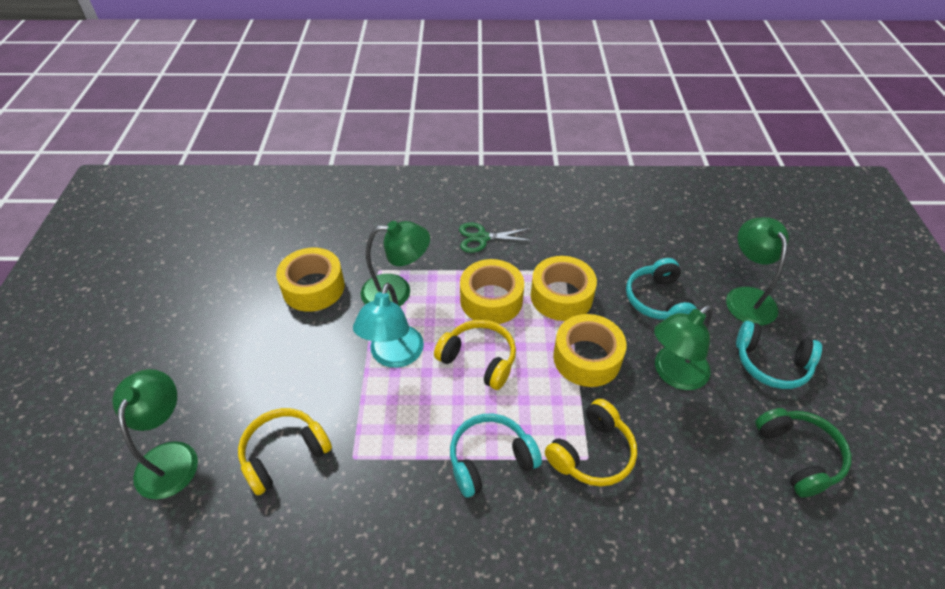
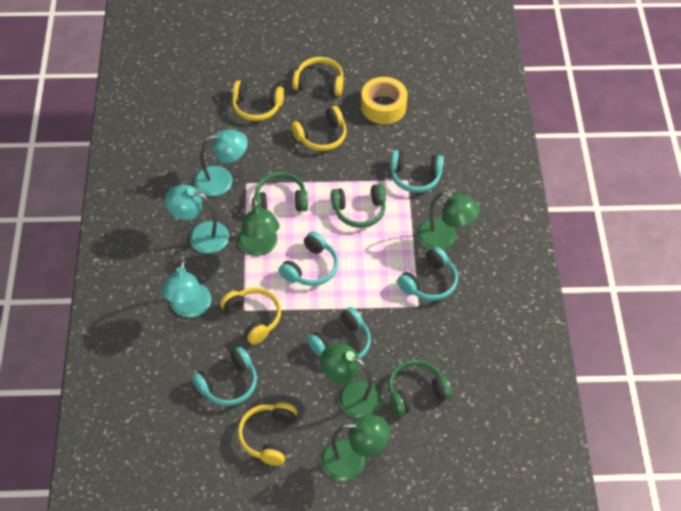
green headphones: 1 -> 3
green scissors: 1 -> 0
turquoise headphones: 3 -> 5
turquoise lamp: 1 -> 3
yellow headphones: 3 -> 5
yellow tape: 4 -> 1

